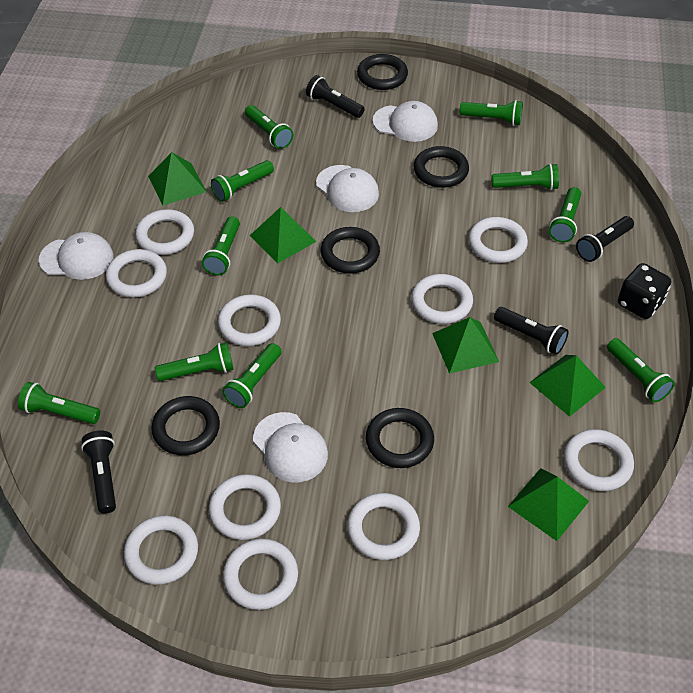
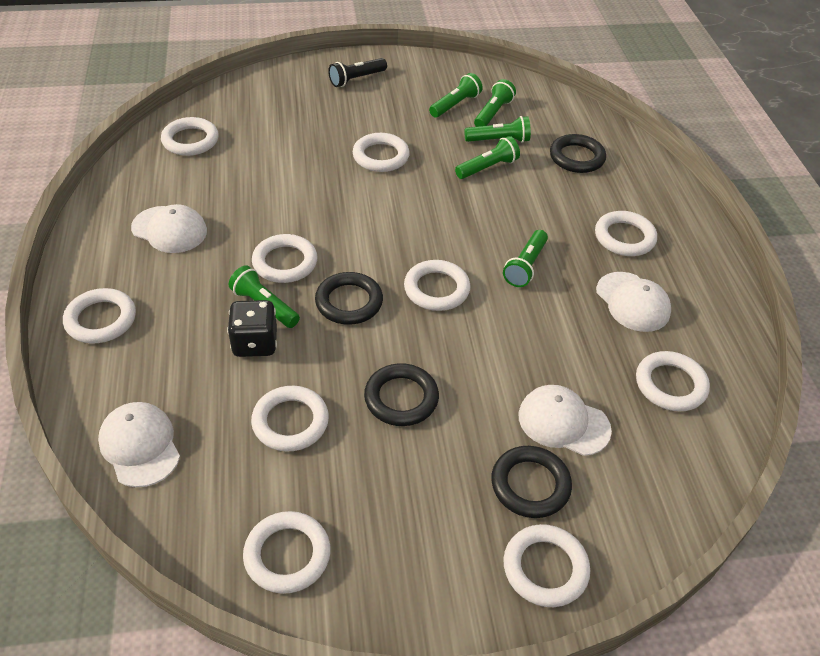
black flashlight: 4 -> 1
black ring: 5 -> 4
green flashlight: 10 -> 6
green pyramid: 5 -> 0

